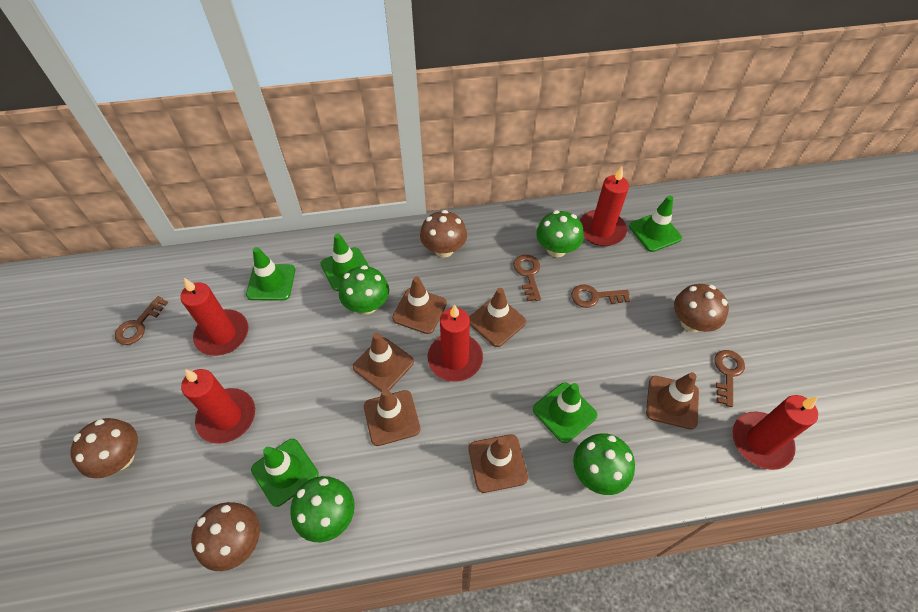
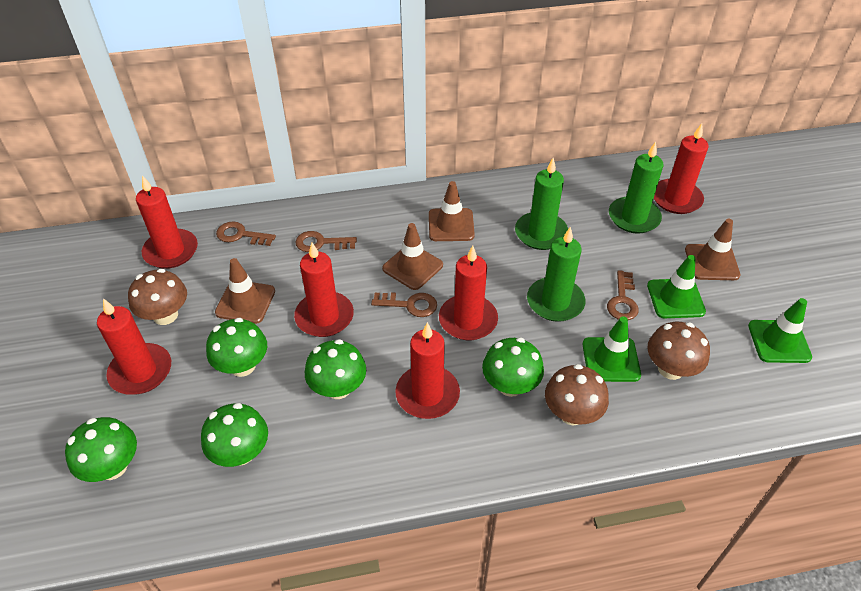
brown mushroom: 4 -> 3
brown traffic cone: 6 -> 4
green candle: 0 -> 3
green mushroom: 4 -> 5
green traffic cone: 5 -> 3
red candle: 5 -> 6

